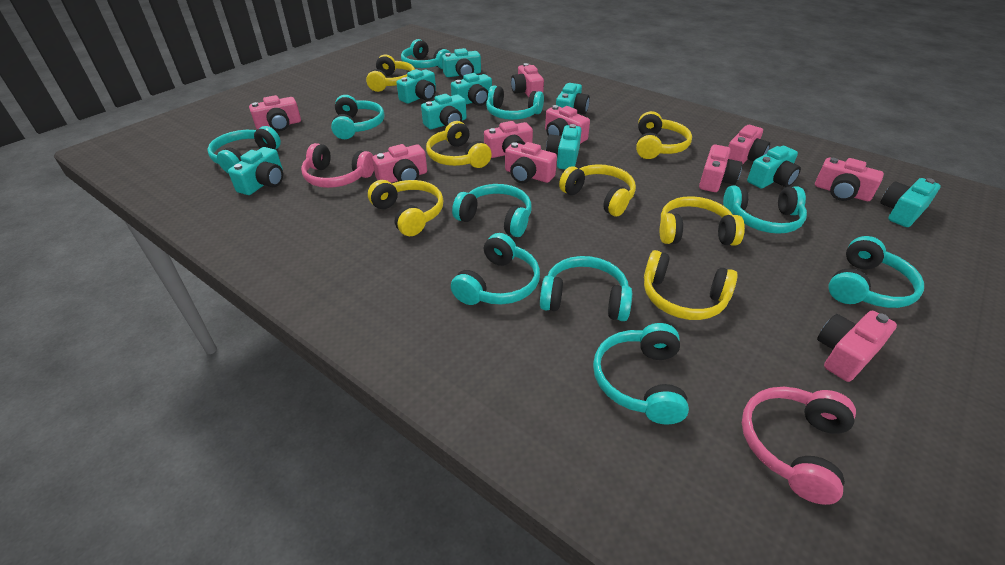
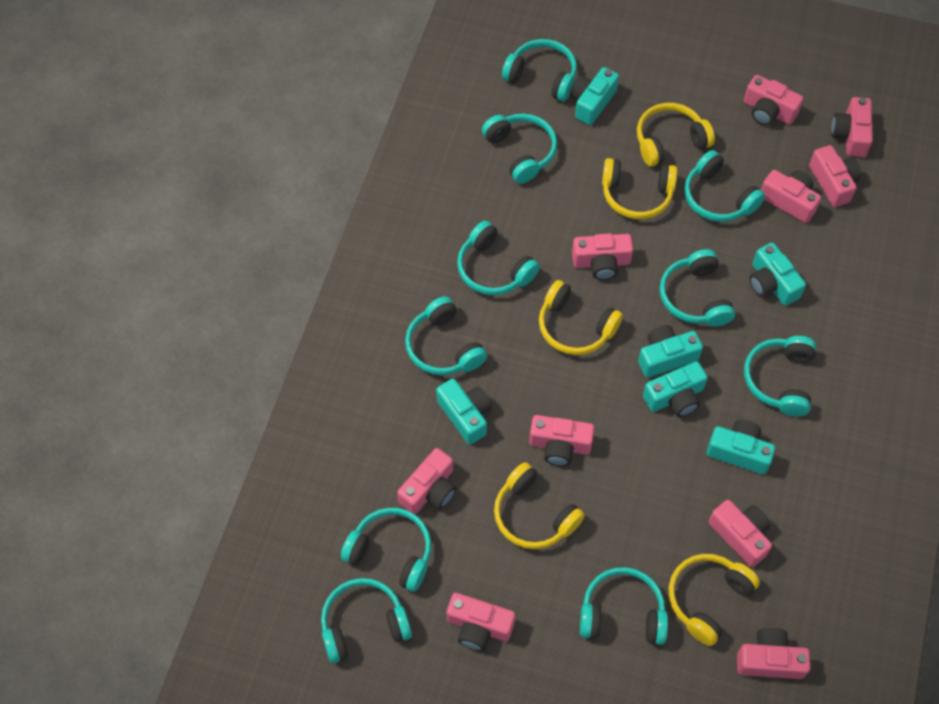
pink headphones: 2 -> 0
turquoise camera: 9 -> 6
yellow headphones: 7 -> 5

